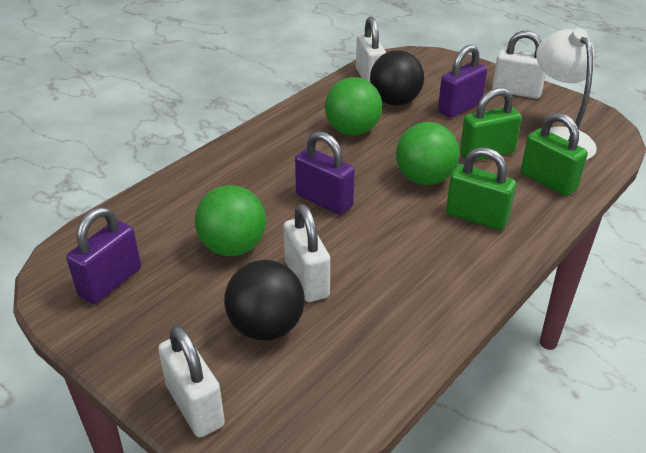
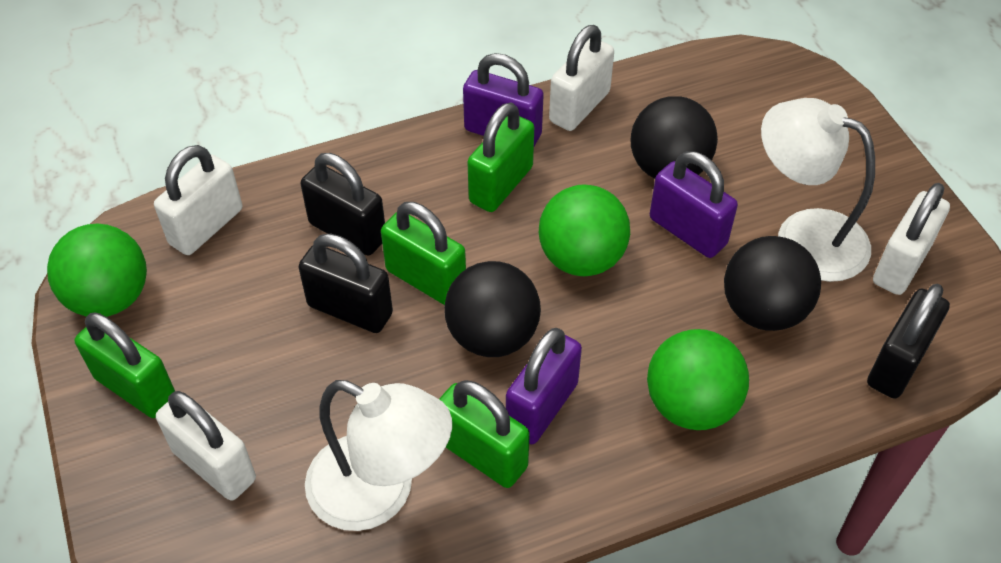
black ball: 2 -> 3
black padlock: 0 -> 3
green padlock: 3 -> 4
white lamp: 1 -> 2

